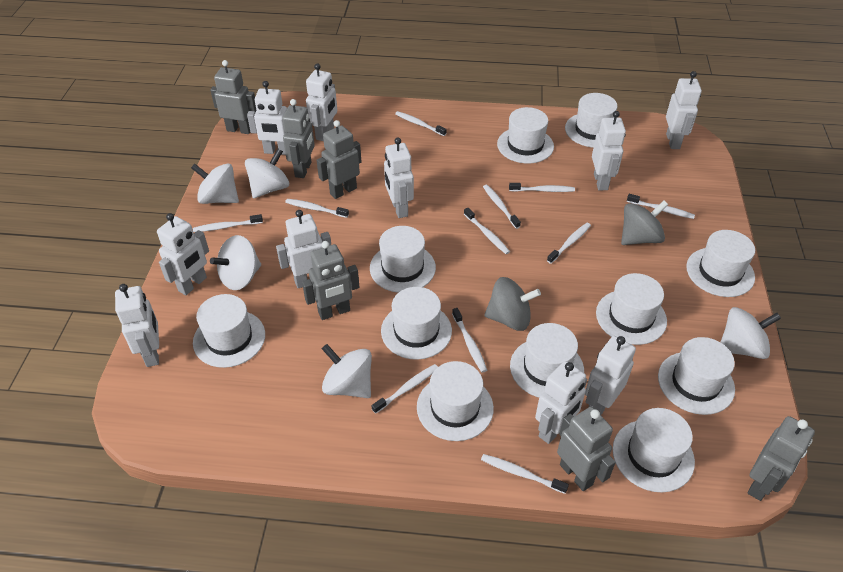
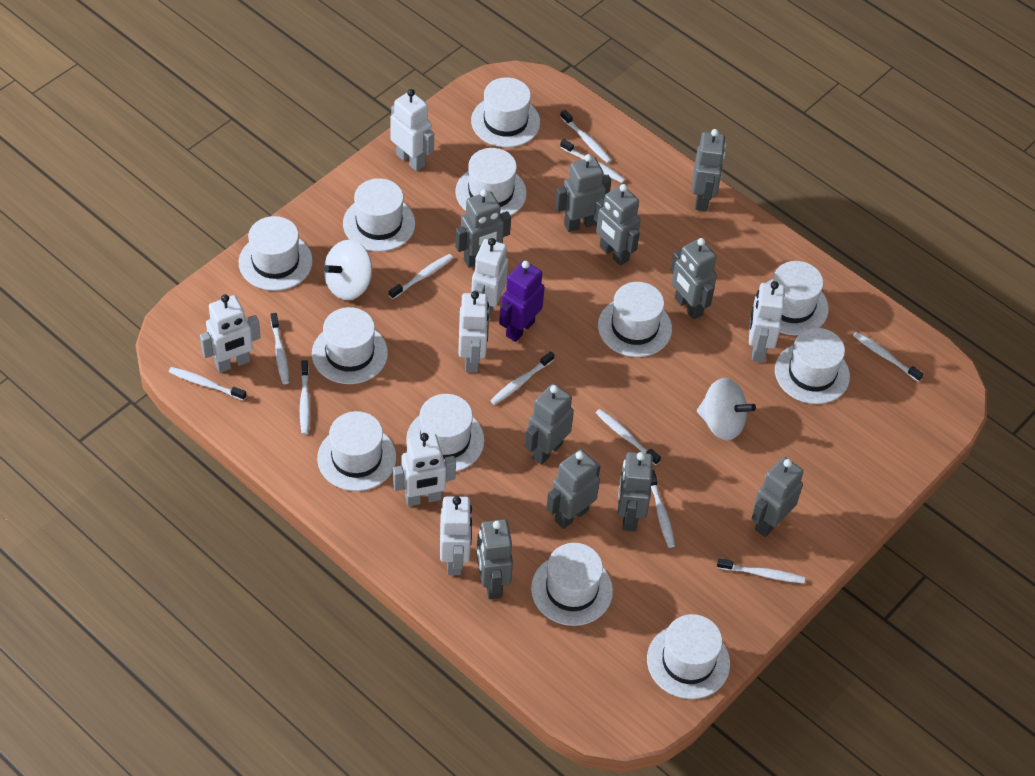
grey robot: 6 -> 10
grey spinning top: 2 -> 0
purple robot: 0 -> 1
white hat: 11 -> 12
white robot: 10 -> 7
white spinning top: 5 -> 2

